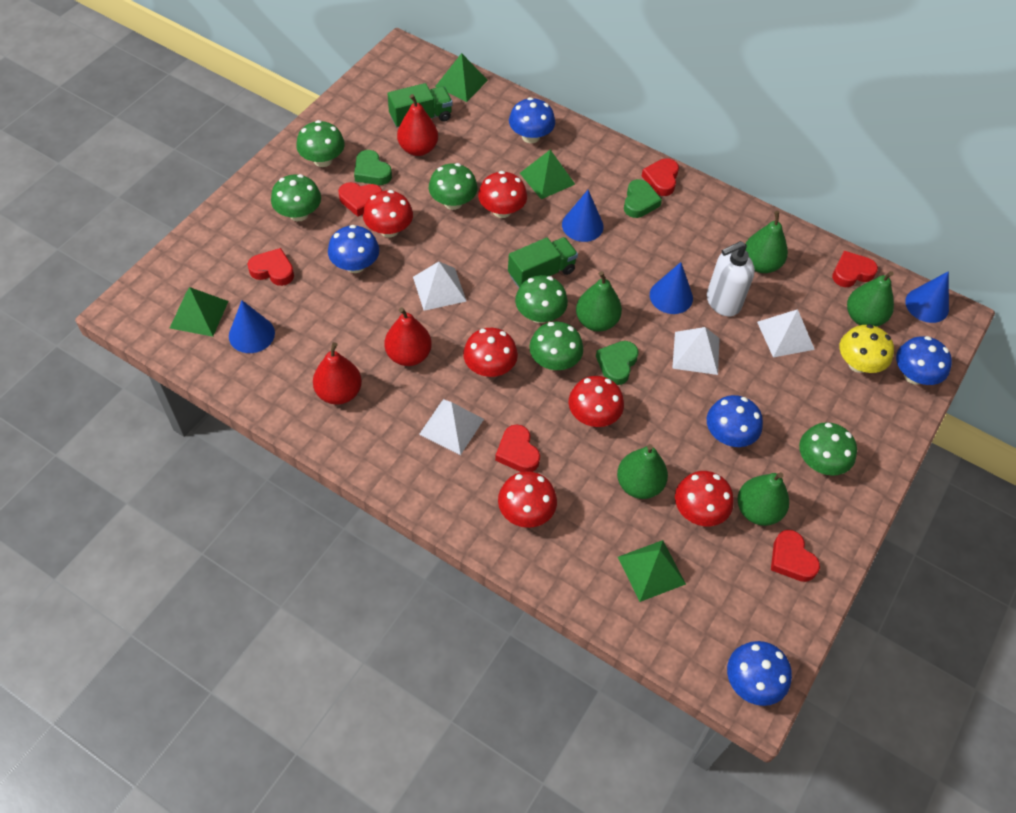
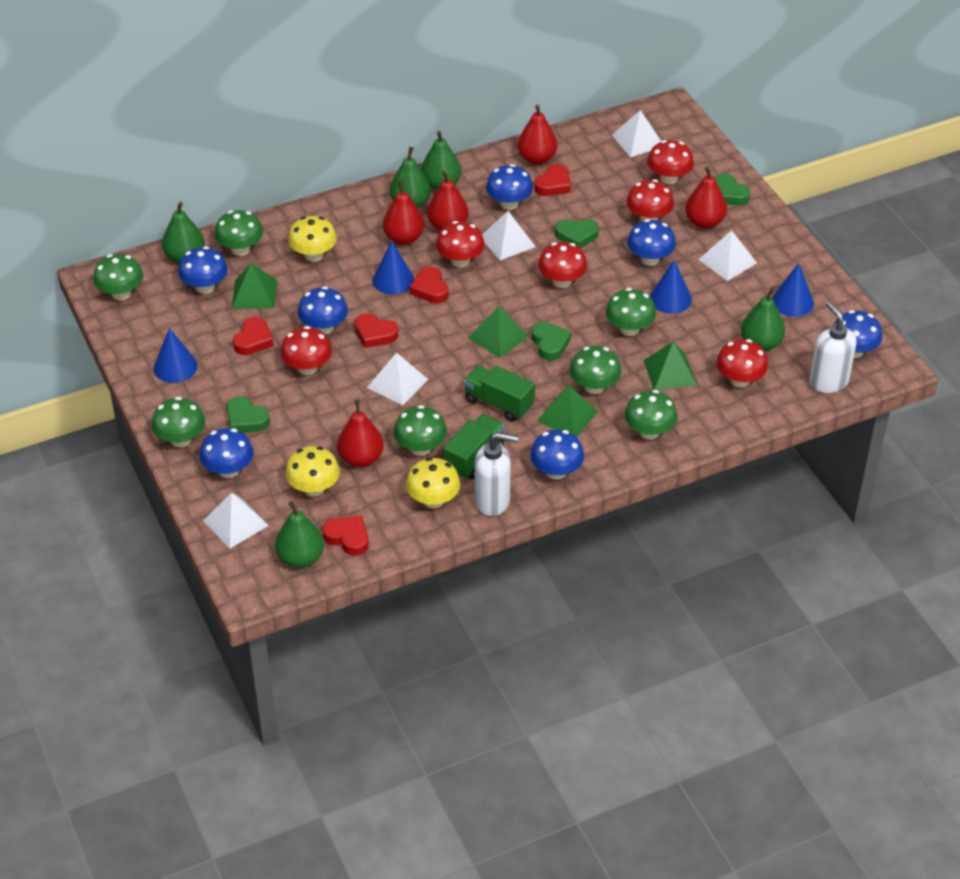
blue mushroom: 5 -> 7
green heart: 3 -> 4
green mushroom: 6 -> 7
red heart: 6 -> 5
red pear: 3 -> 5
white pyramid: 4 -> 5
white soap dispenser: 1 -> 2
yellow mushroom: 1 -> 3

